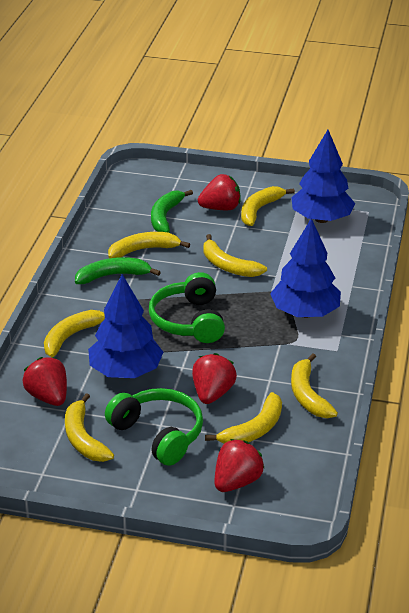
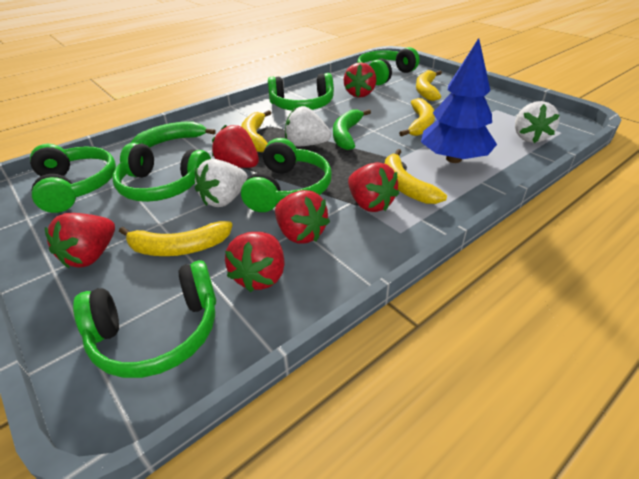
blue tree: 3 -> 1
green headphones: 2 -> 6
red strawberry: 4 -> 6
white strawberry: 0 -> 3
yellow banana: 7 -> 5

